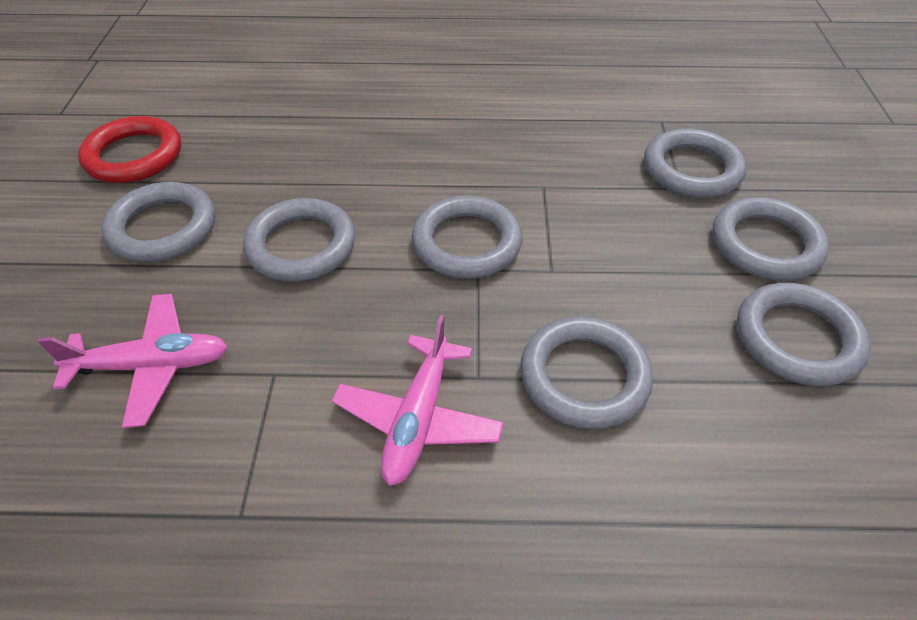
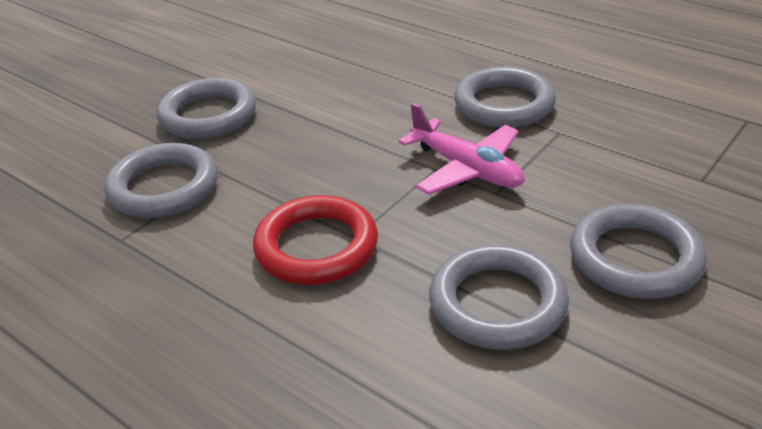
grey ring: 7 -> 5
pink plane: 2 -> 1

